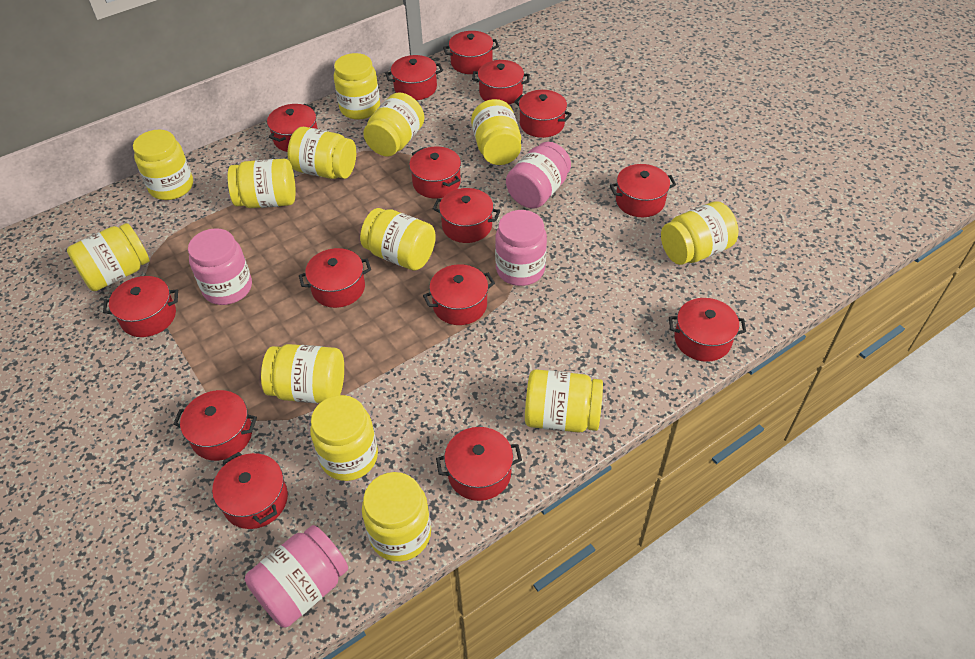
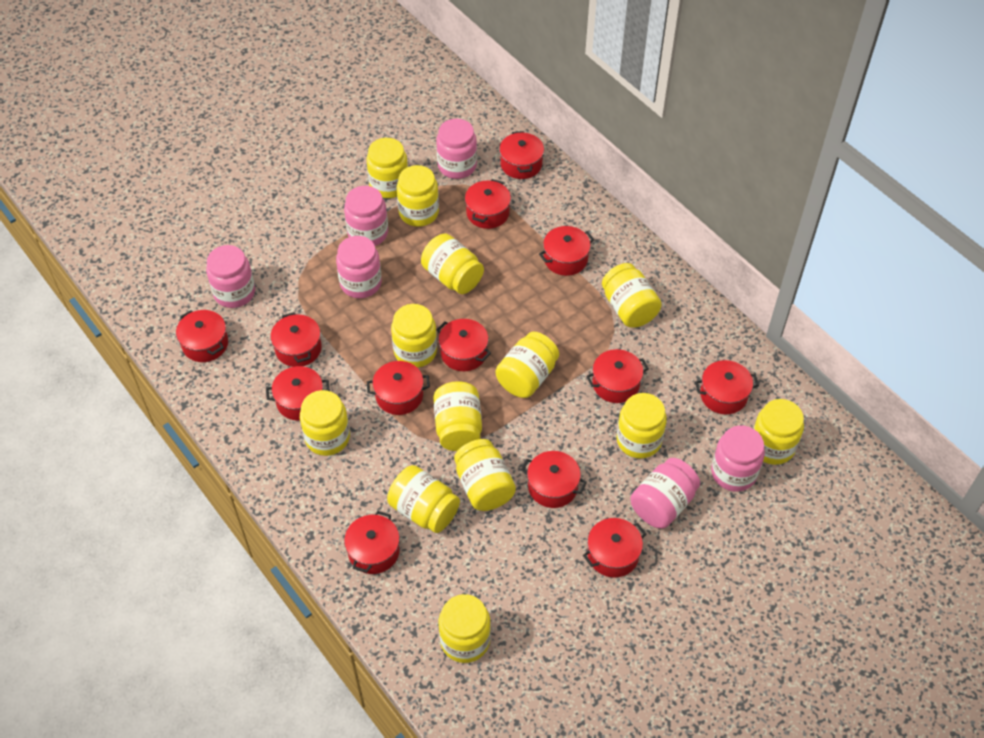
pink jar: 4 -> 6
red pot: 15 -> 13

